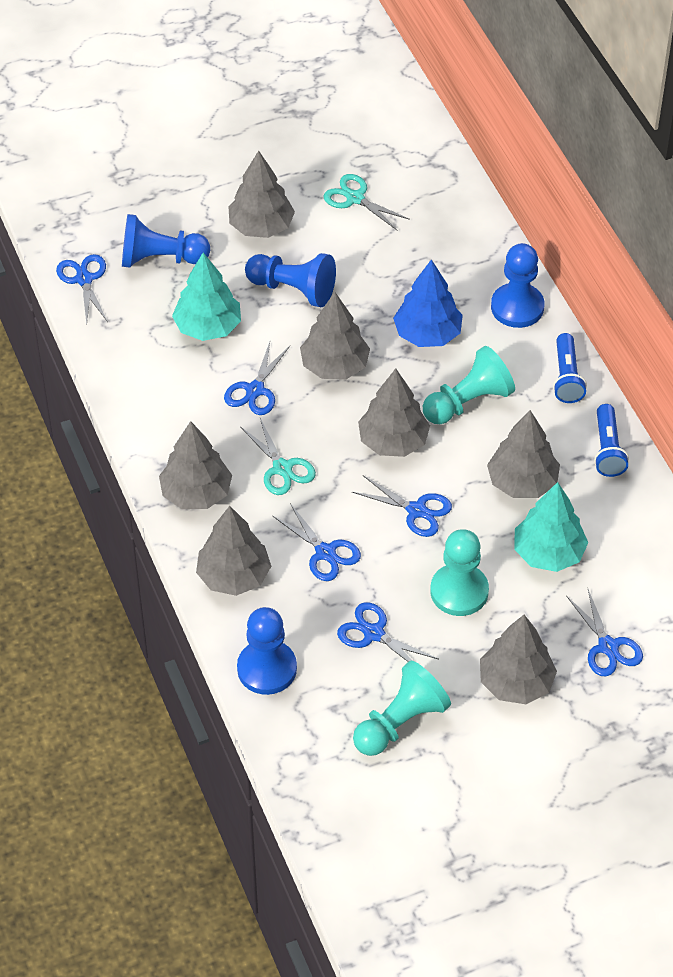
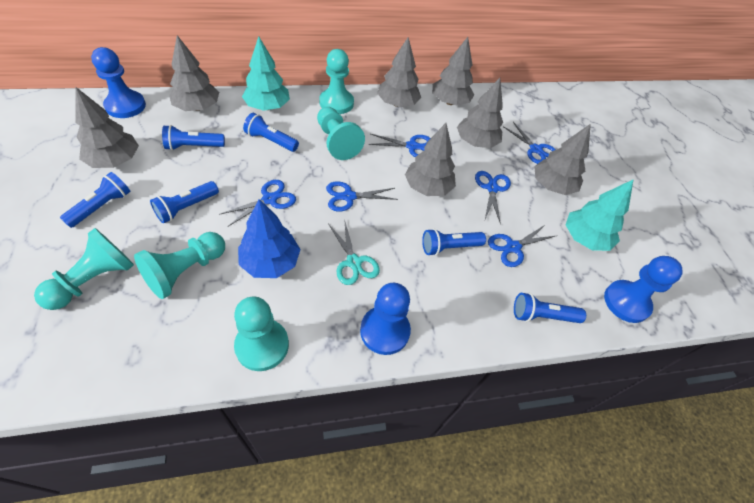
blue flashlight: 2 -> 6
blue pawn: 4 -> 3
turquoise pawn: 3 -> 5
turquoise scissors: 2 -> 1

